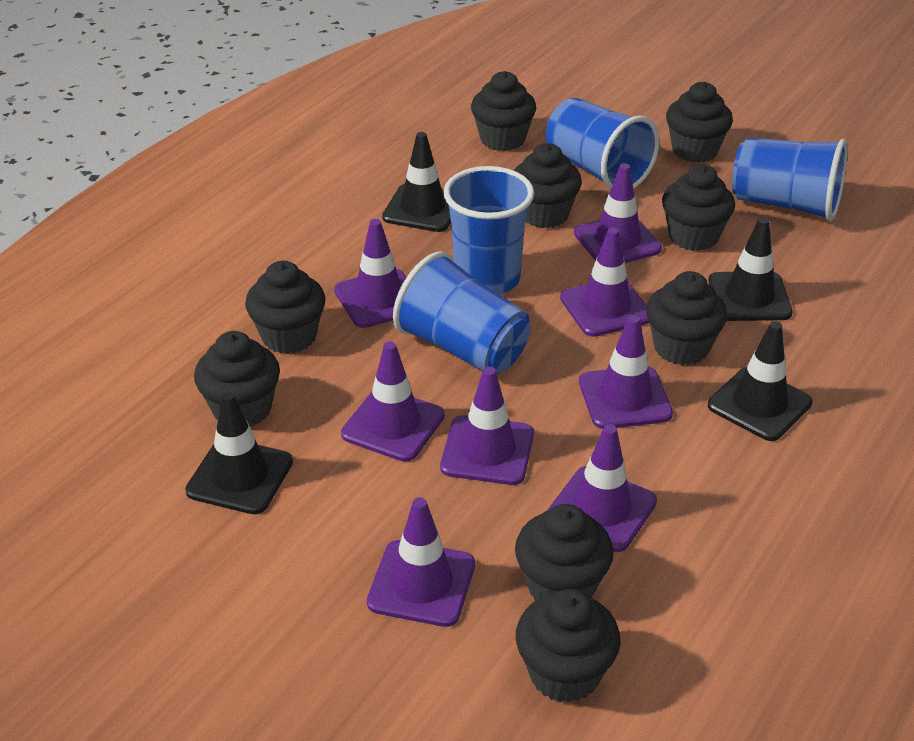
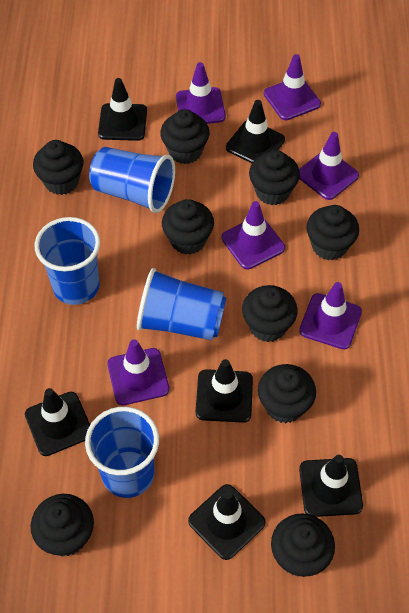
black traffic cone: 4 -> 6
purple traffic cone: 8 -> 6

